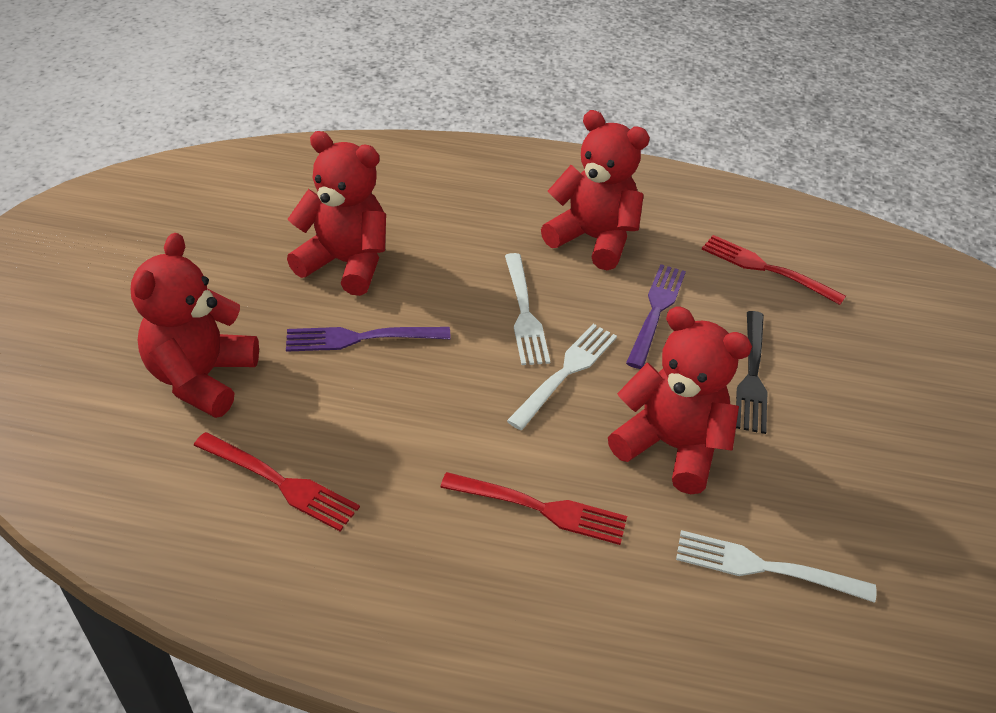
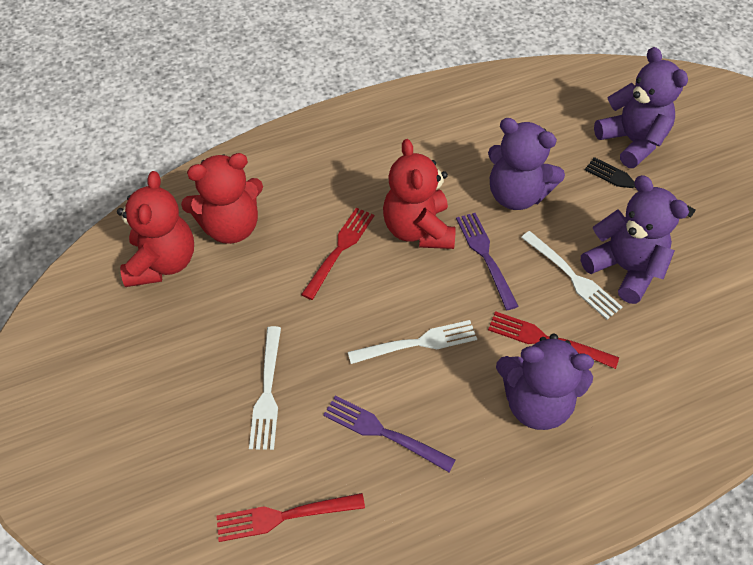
purple teddy bear: 0 -> 4
red teddy bear: 4 -> 3

